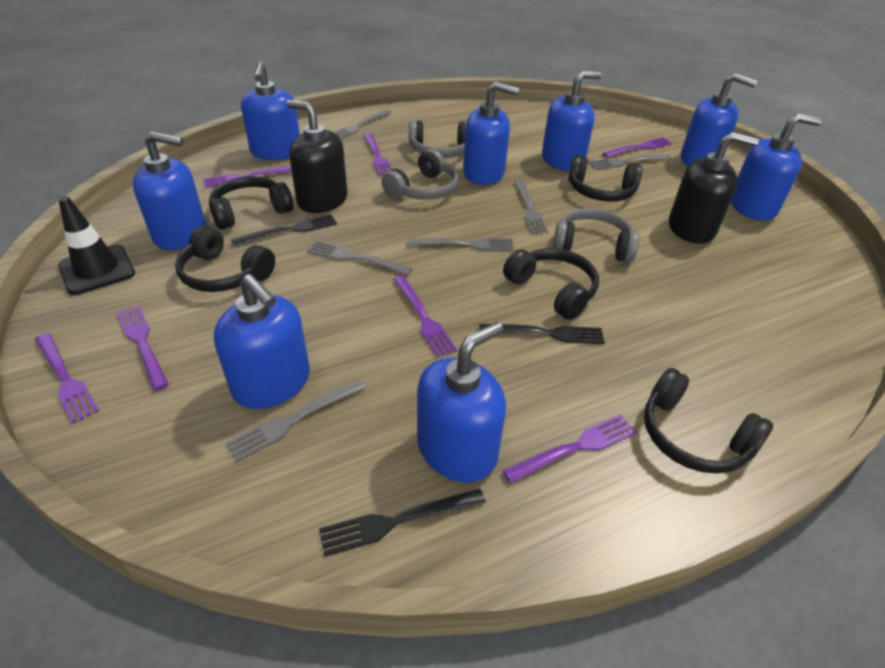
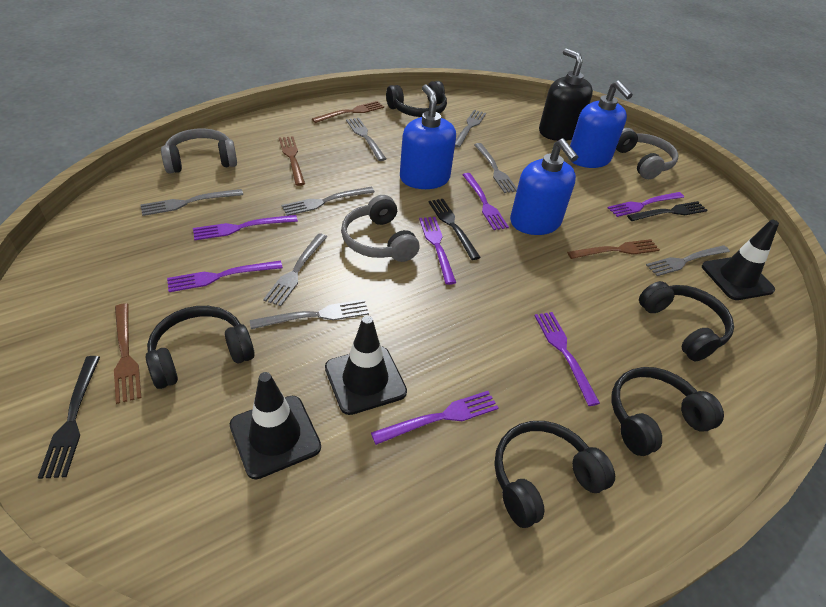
black soap dispenser: 2 -> 1
black traffic cone: 1 -> 3
blue soap dispenser: 8 -> 3
brown fork: 0 -> 4
grey fork: 6 -> 8

